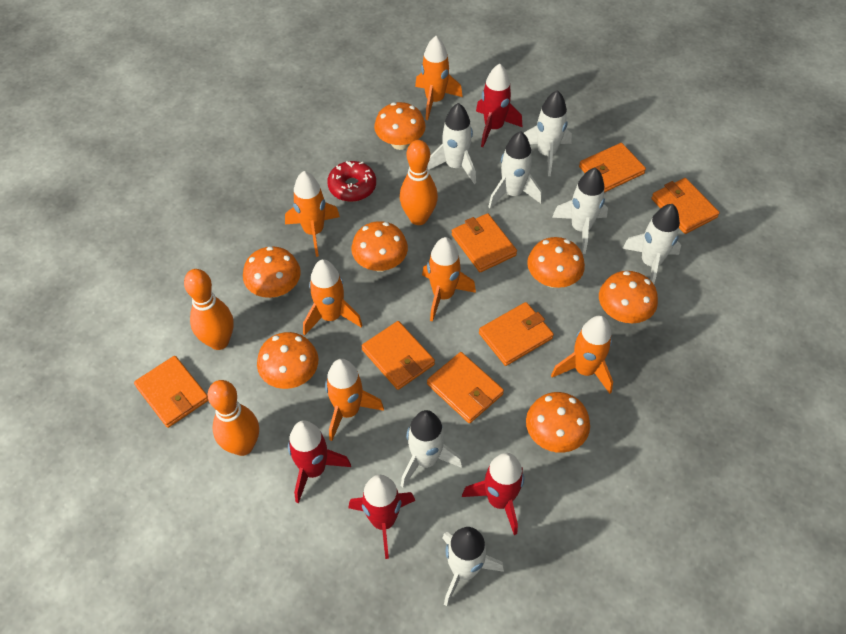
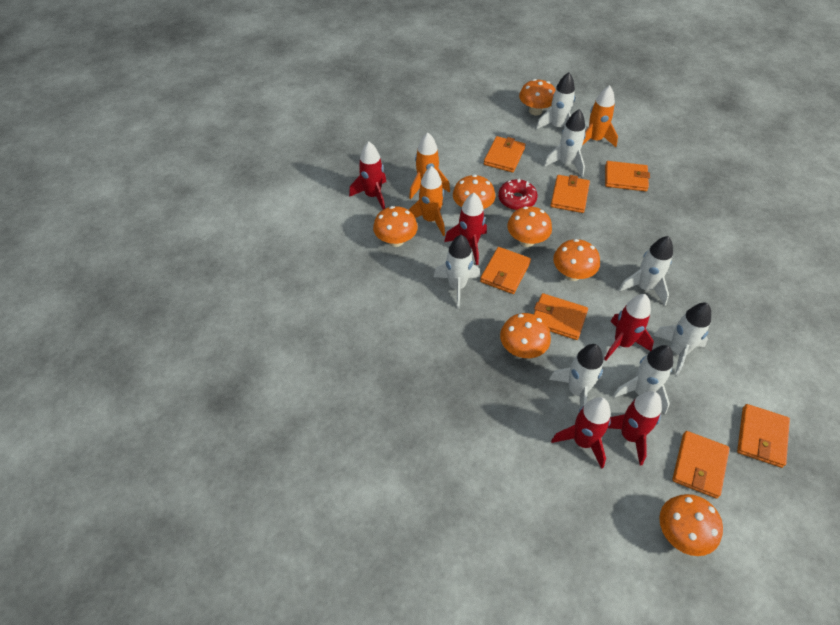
orange bowling pin: 3 -> 0
orange rocket: 6 -> 3
red rocket: 4 -> 5

